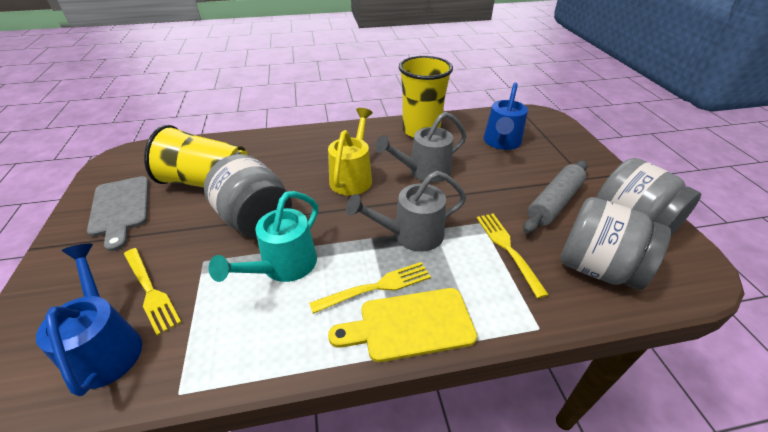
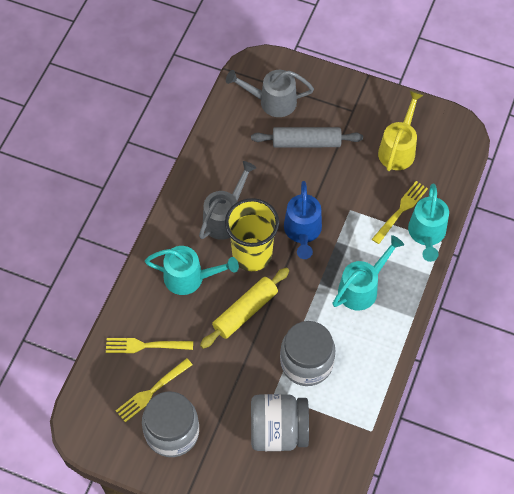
blue watering can: 2 -> 1
grey cutting board: 1 -> 0
turquoise watering can: 1 -> 3
yellow cup: 2 -> 1
yellow cutting board: 1 -> 0
yellow rolling pin: 0 -> 1

